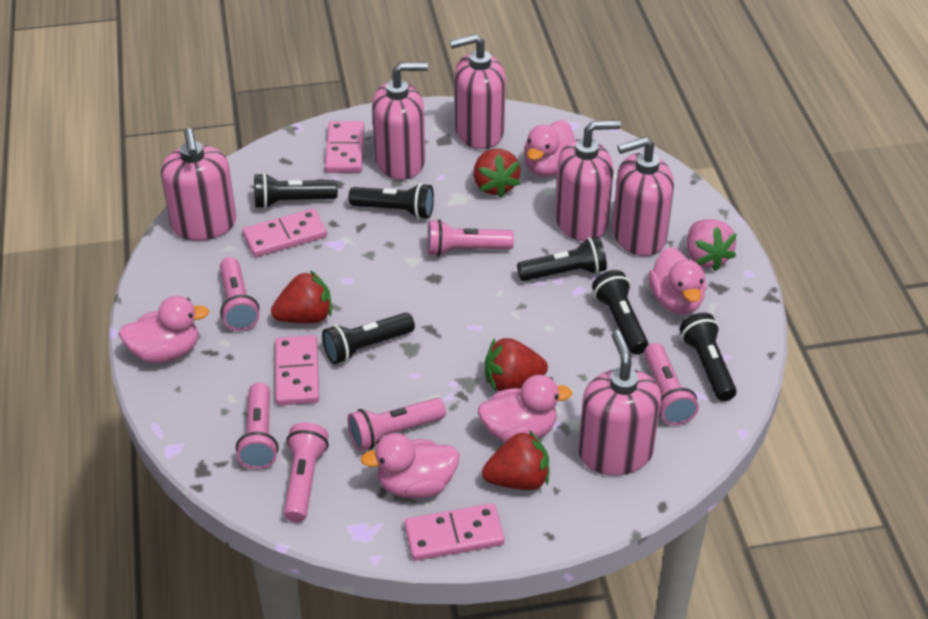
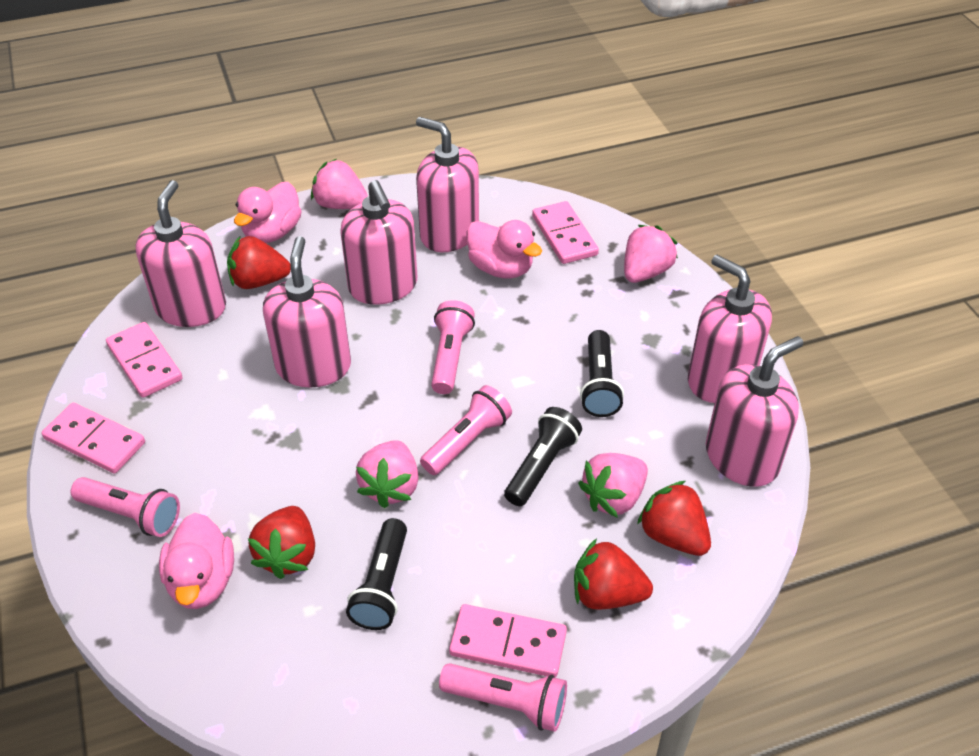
black flashlight: 6 -> 3
pink duck: 5 -> 3
pink flashlight: 6 -> 4
pink strawberry: 1 -> 4

